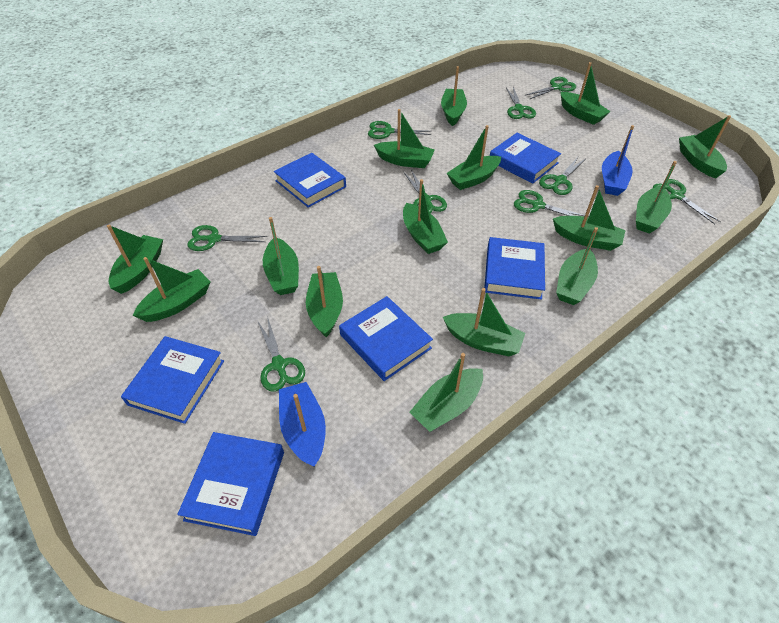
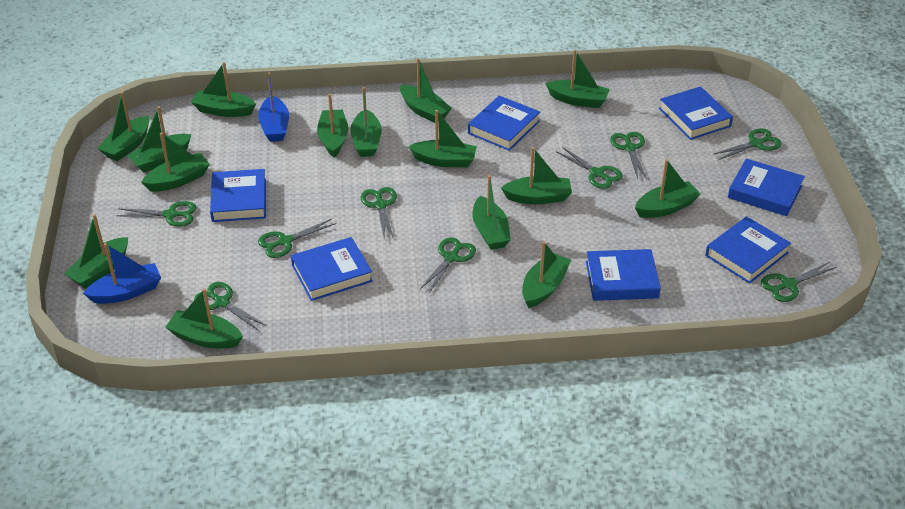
blue book: 6 -> 7

